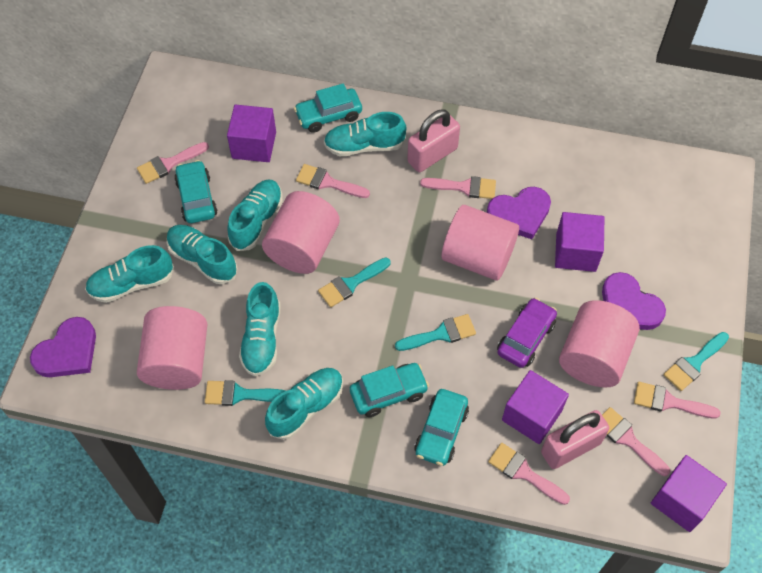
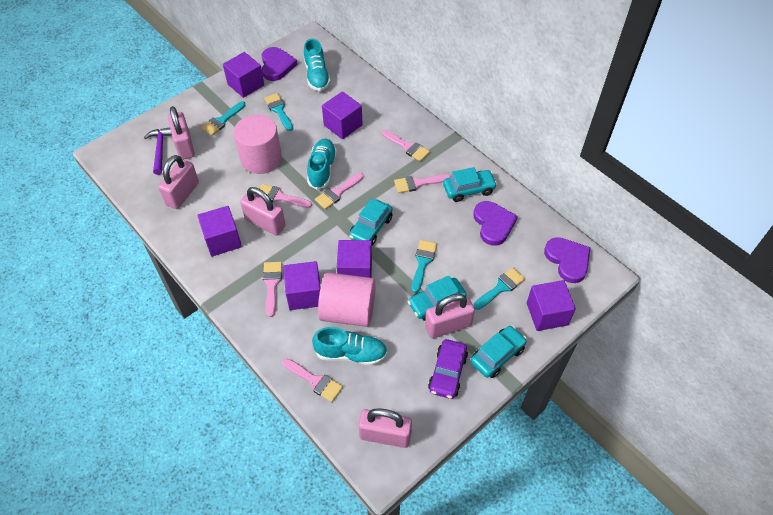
pink cylinder: 4 -> 2
pink padlock: 2 -> 5
purple cube: 4 -> 6
purple hammer: 0 -> 1
turquoise shoe: 6 -> 3

